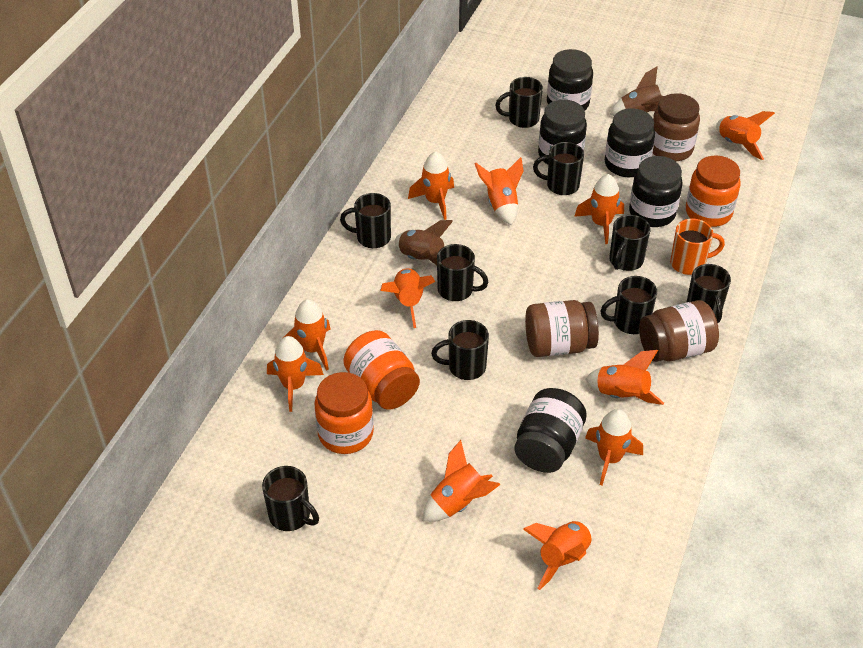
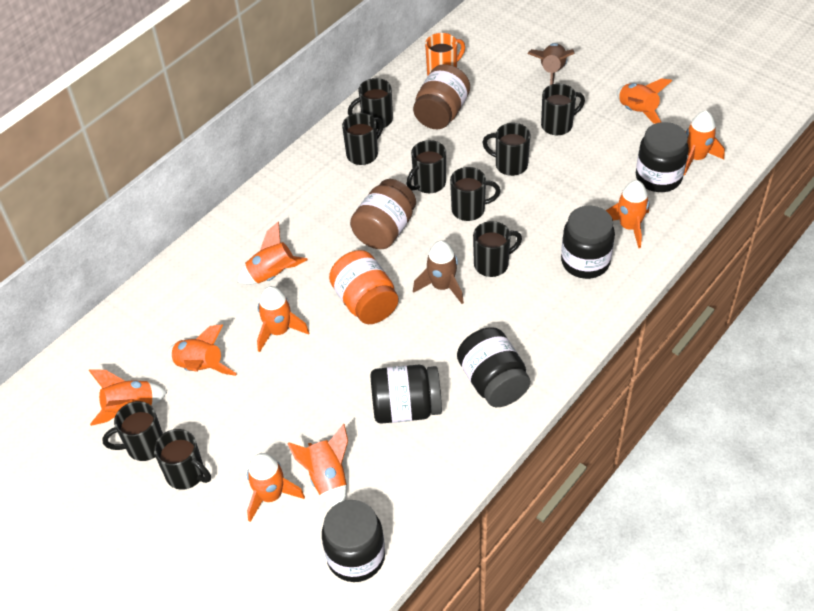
brown jar: 3 -> 2
orange jar: 3 -> 1
orange rocket: 11 -> 9

